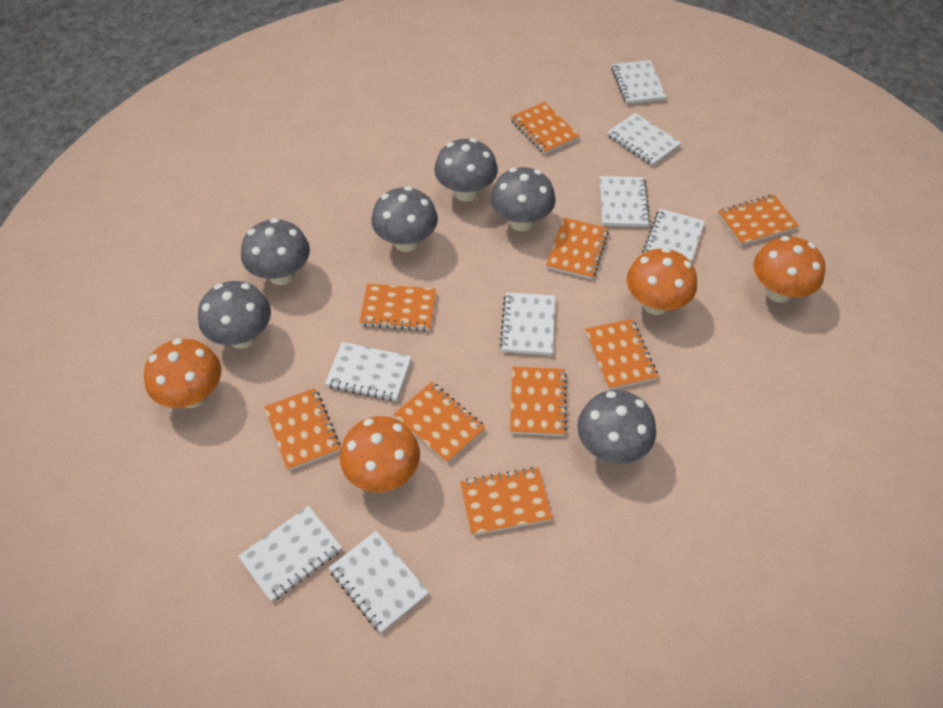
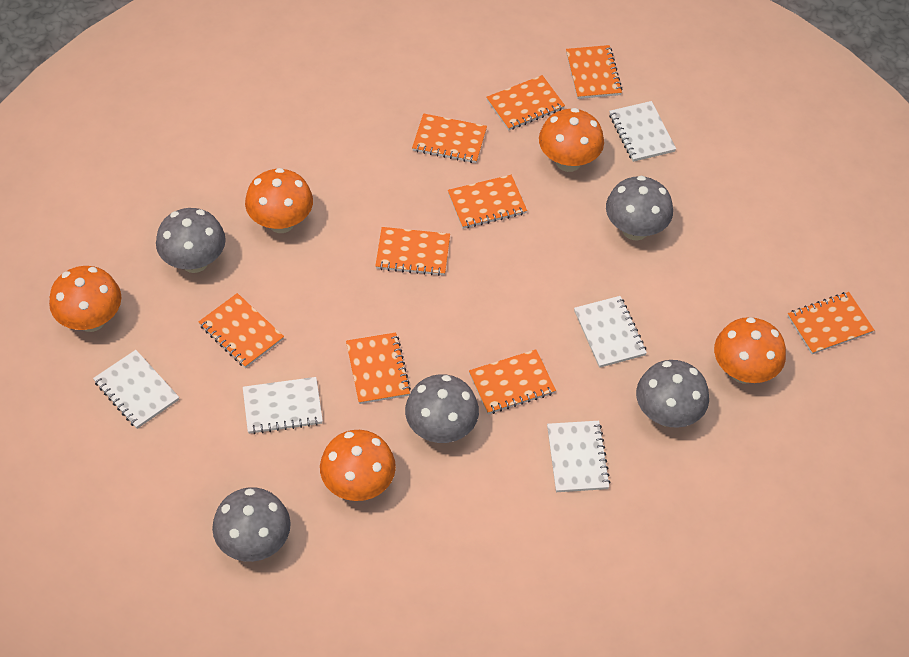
grey mushroom: 6 -> 5
orange mushroom: 4 -> 5
white notebook: 8 -> 5

